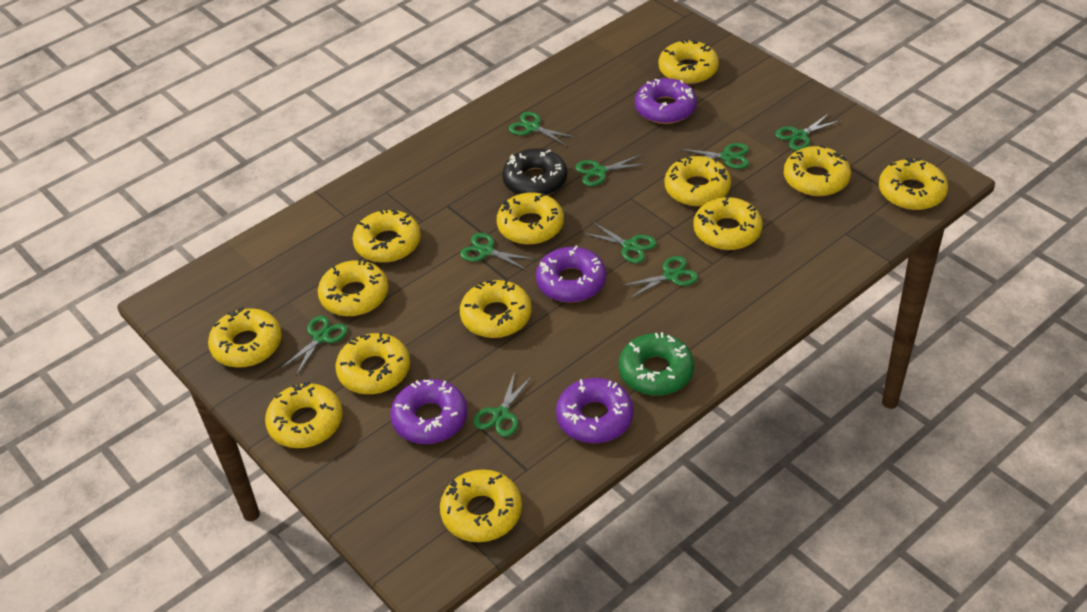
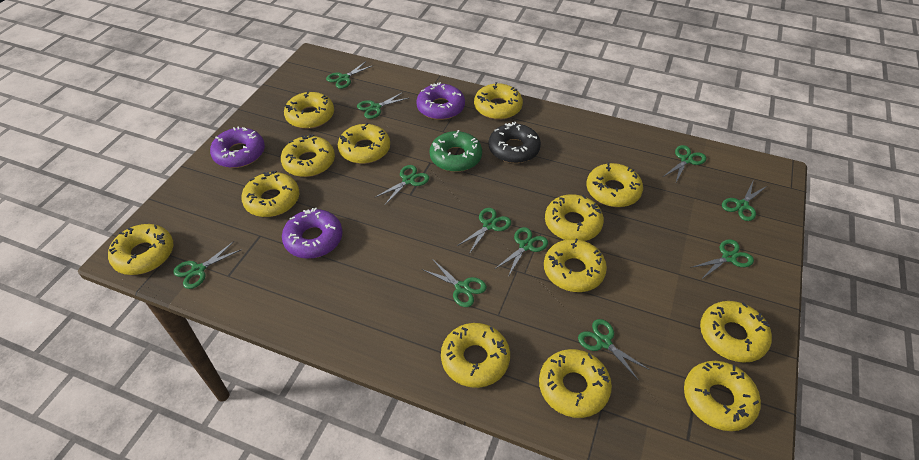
green scissors: 9 -> 11
purple donut: 4 -> 3

